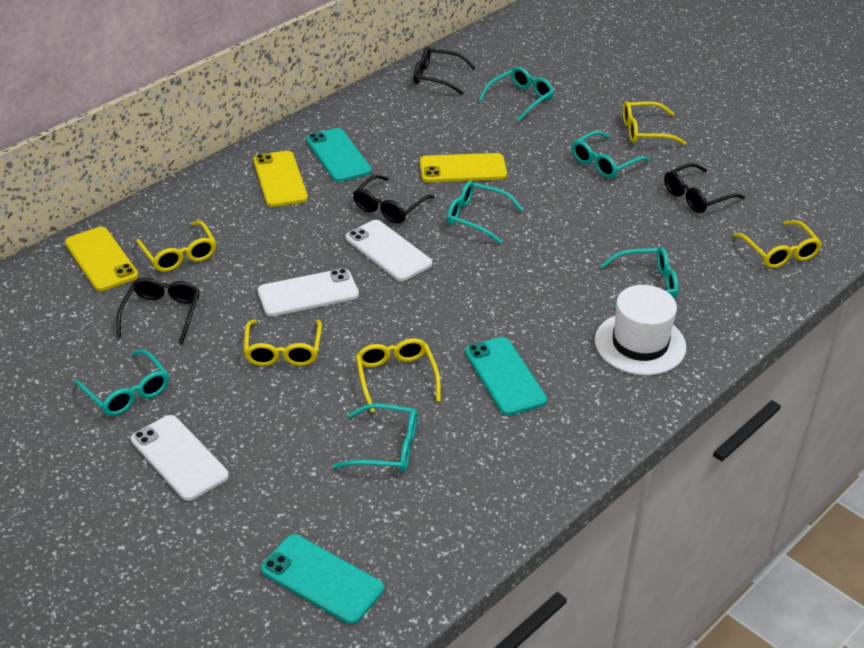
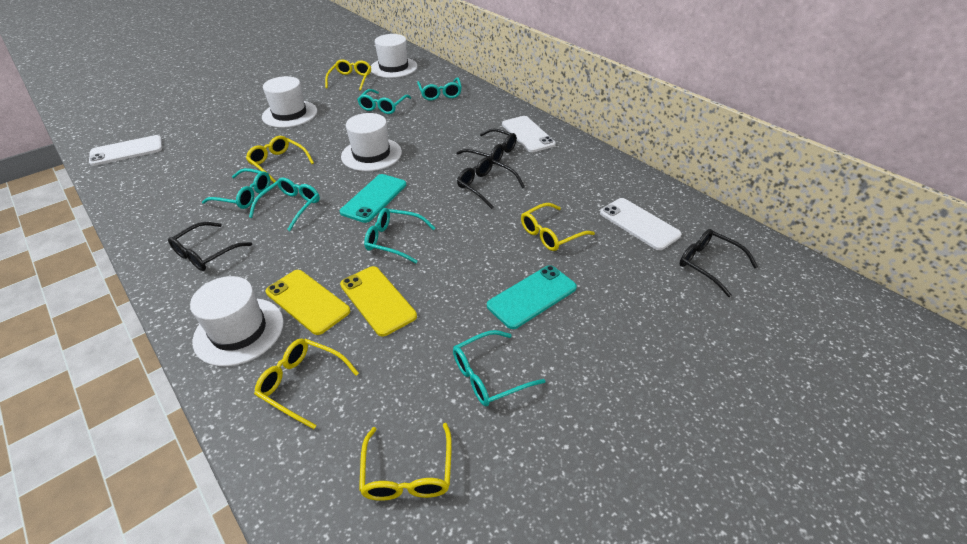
turquoise phone: 3 -> 2
white hat: 1 -> 4
yellow phone: 3 -> 2

